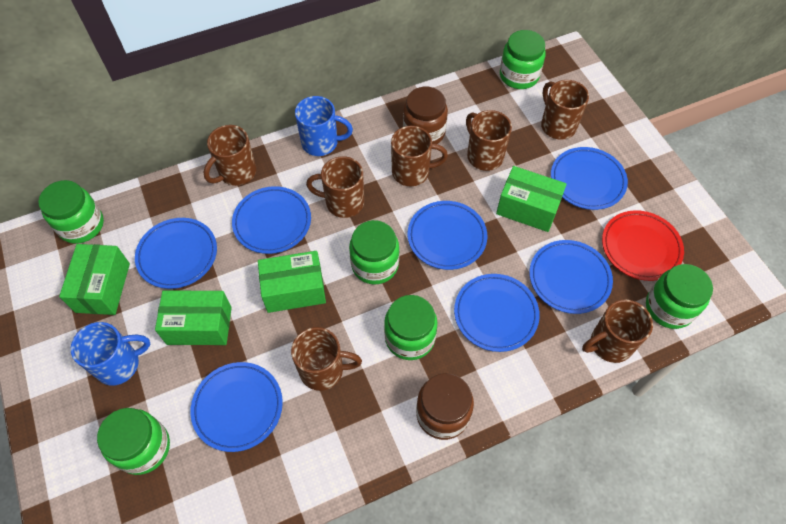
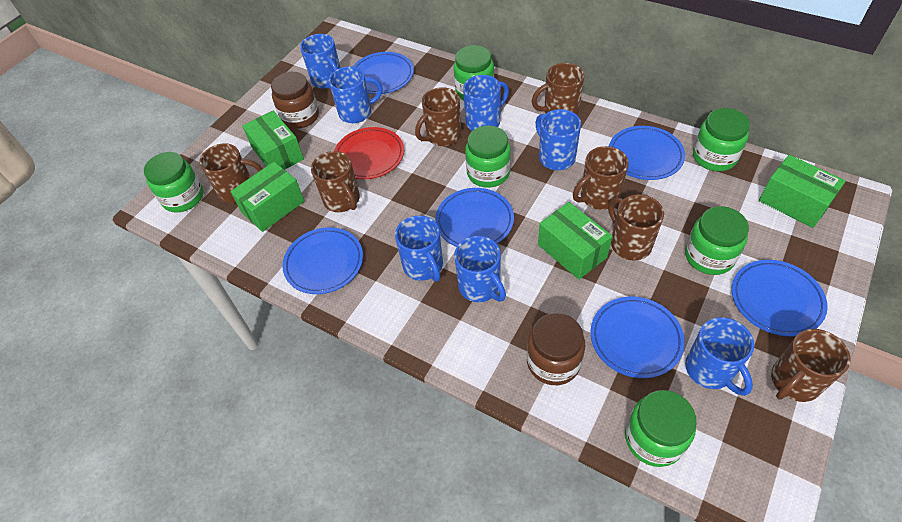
blue mug: 2 -> 7
blue plate: 7 -> 6

